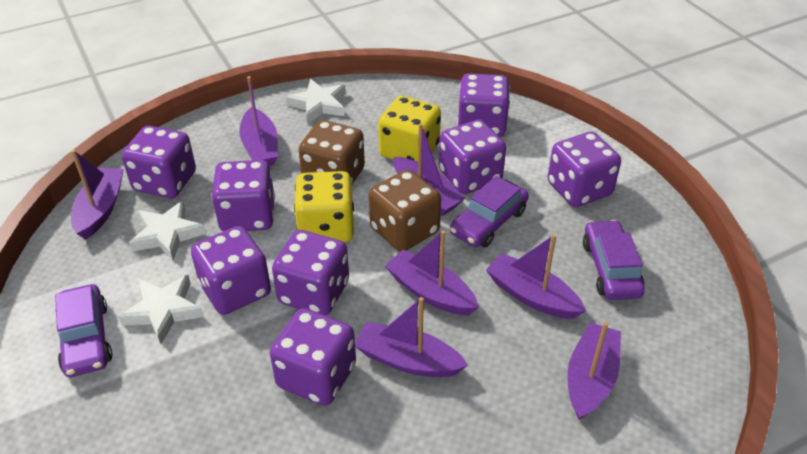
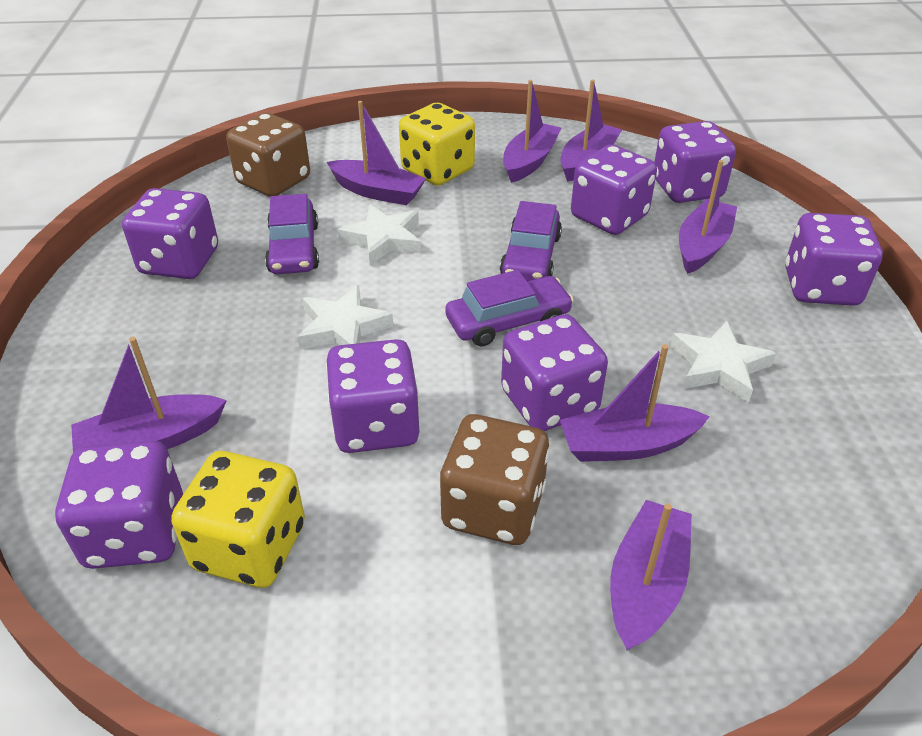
purple dice: 8 -> 7

